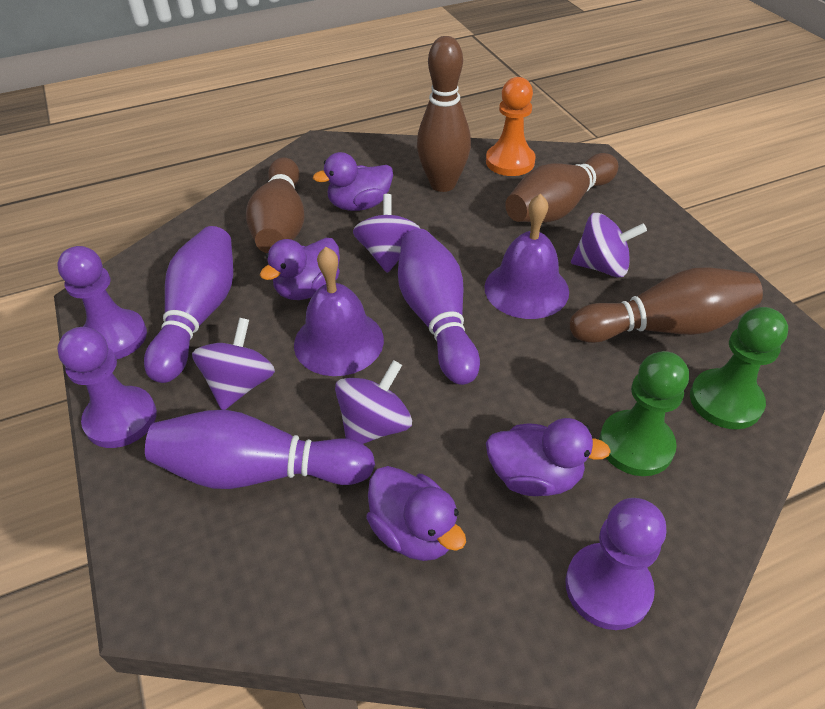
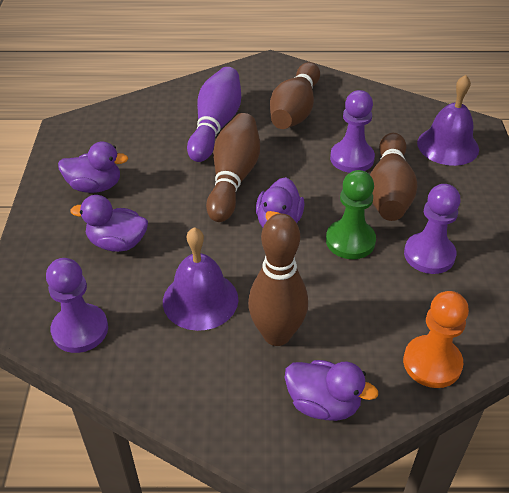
green pawn: 2 -> 1
purple bowling pin: 3 -> 1
purple spinning top: 4 -> 0

